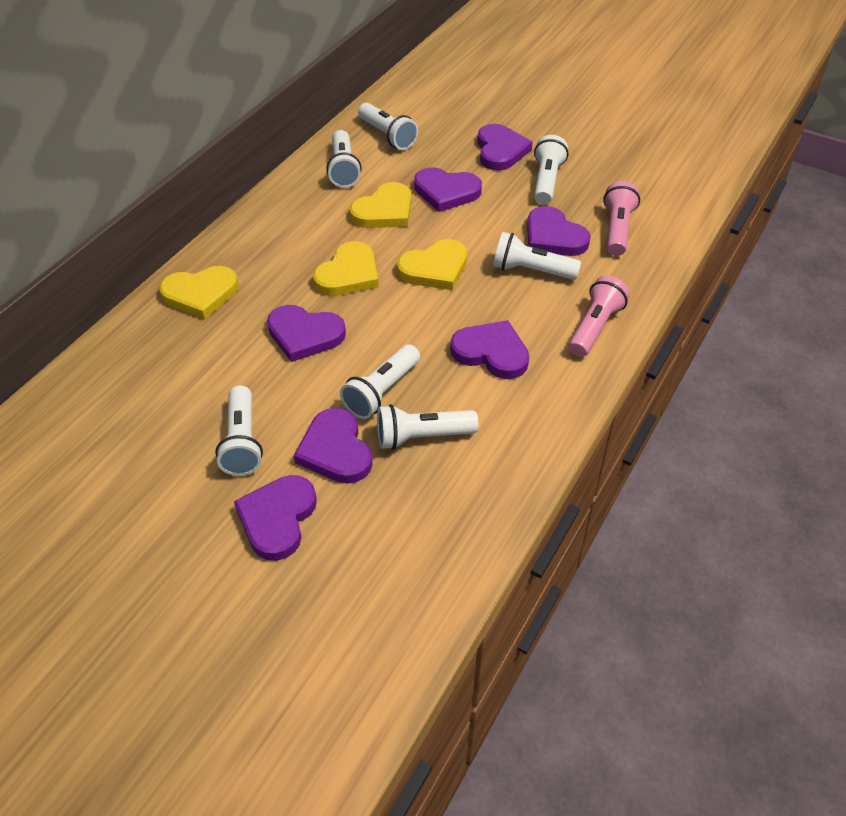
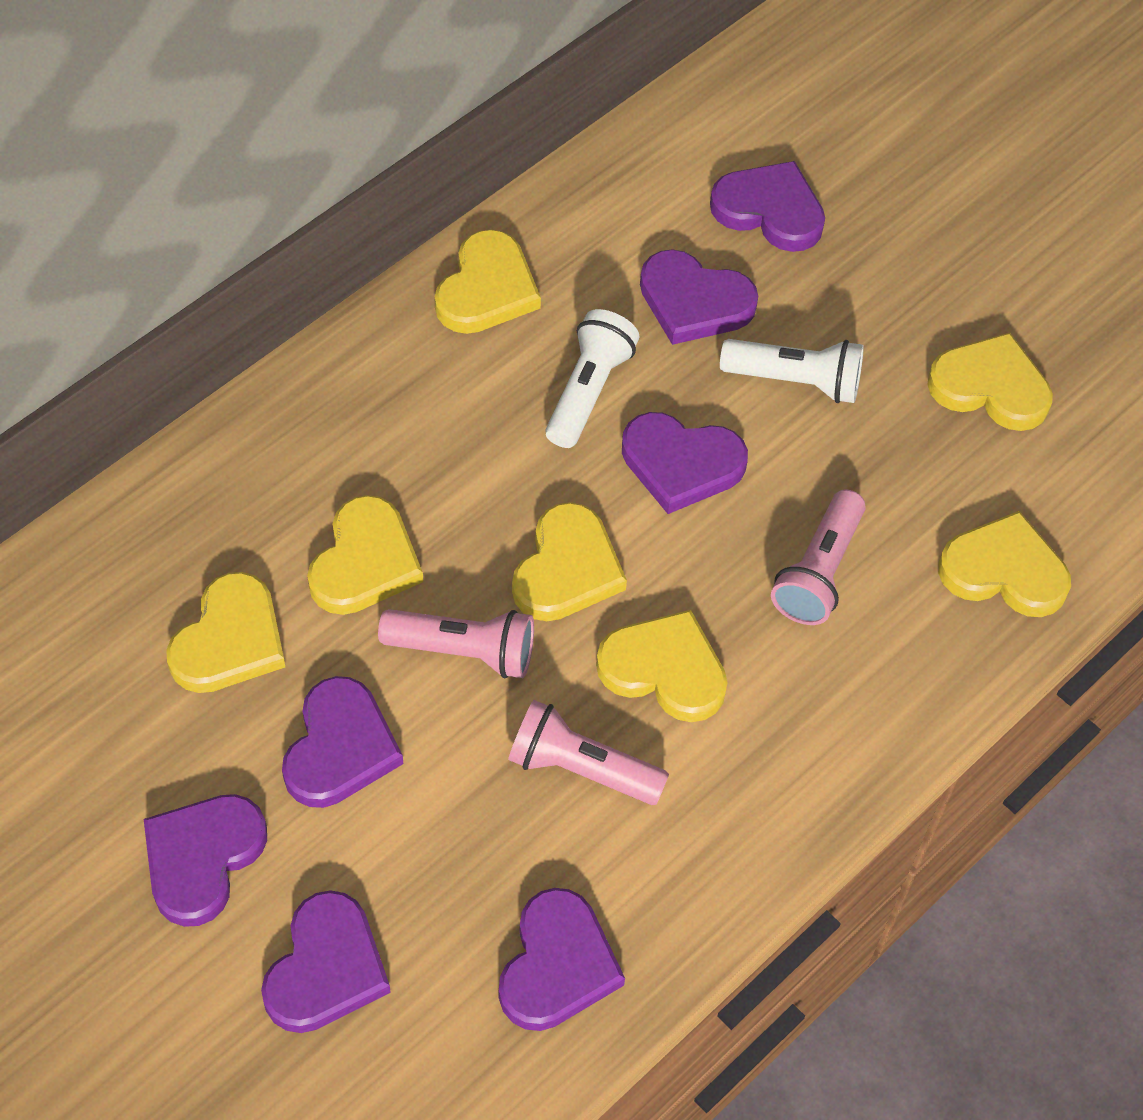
pink flashlight: 2 -> 3
white flashlight: 7 -> 2
yellow heart: 4 -> 7

